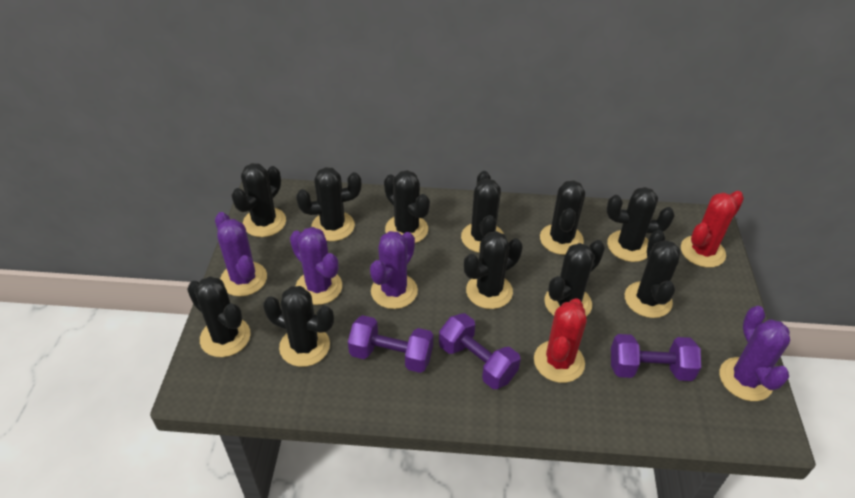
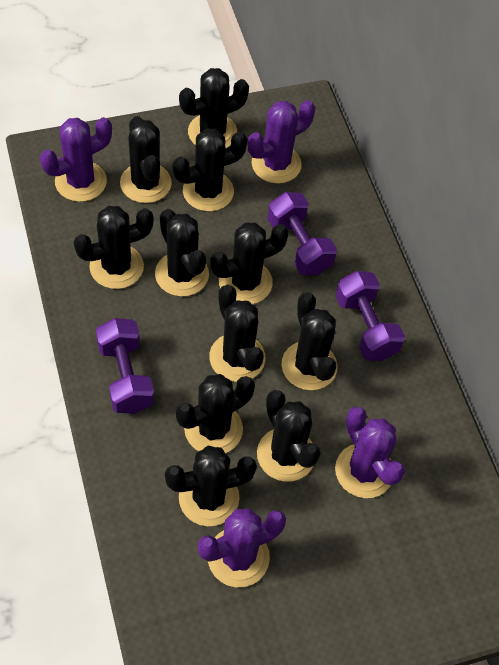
red cactus: 2 -> 0

